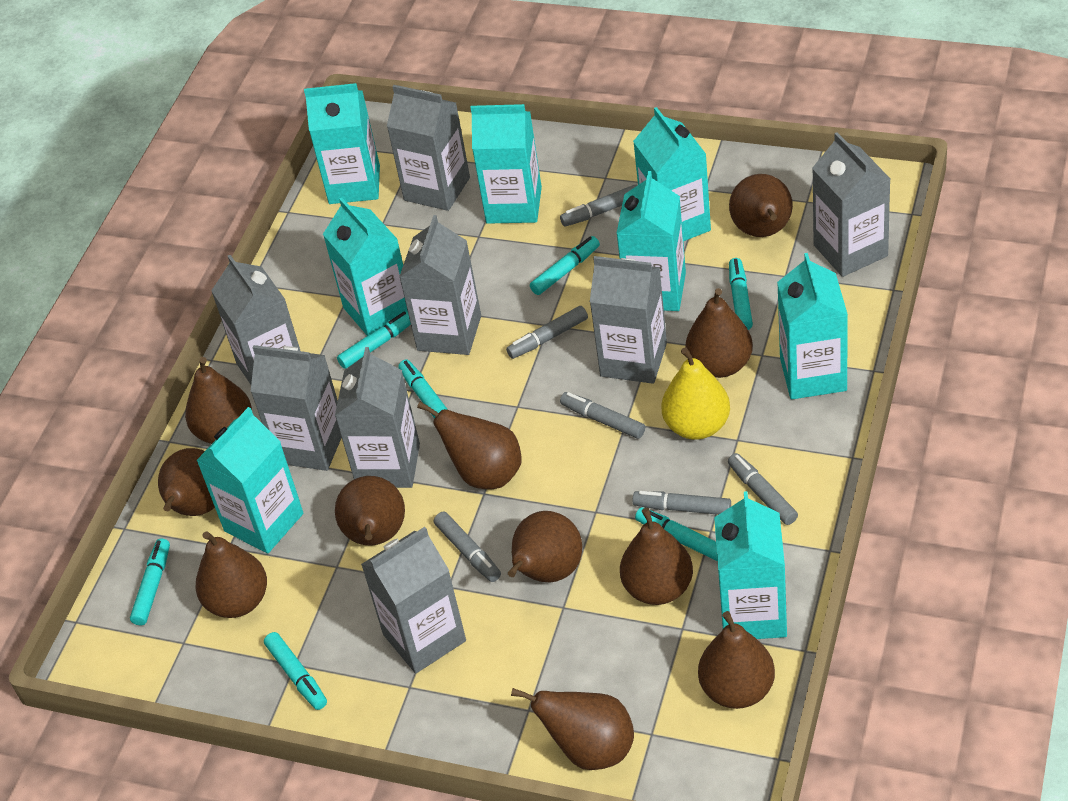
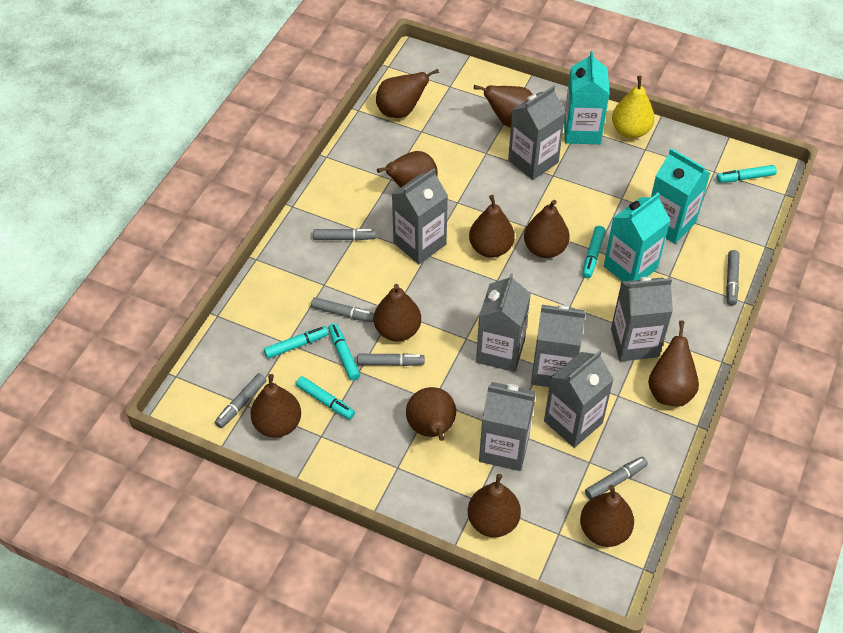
grey carton: 8 -> 7
turquoise carton: 8 -> 3
turquoise marker: 7 -> 5

